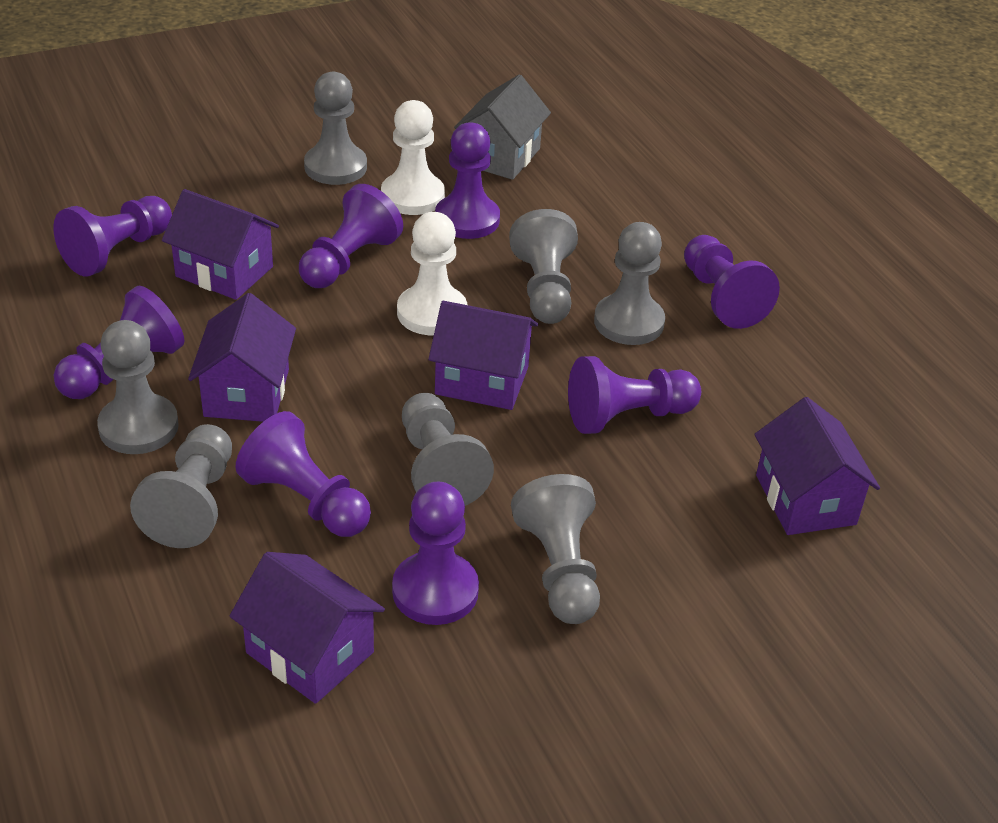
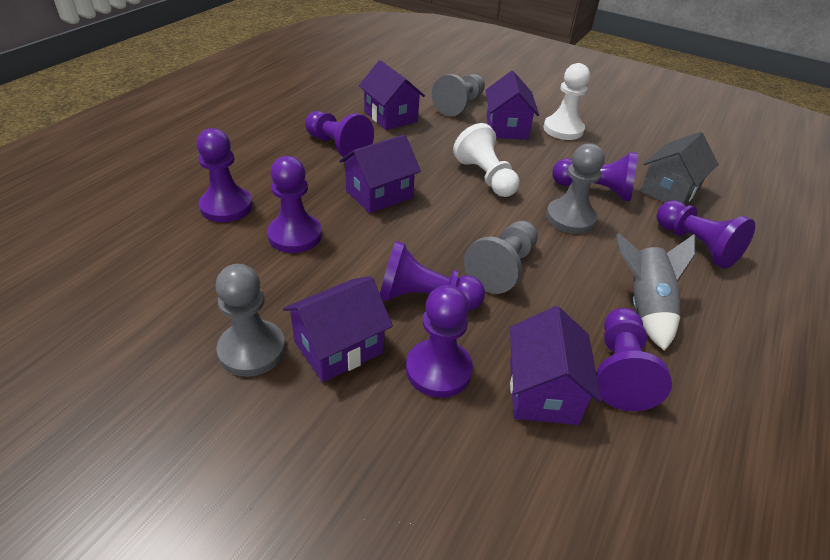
grey pawn: 7 -> 4
grey rocket: 0 -> 1

